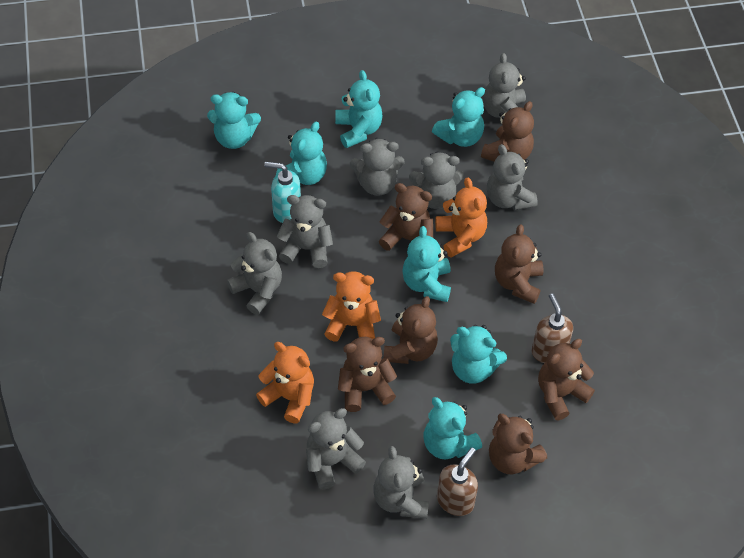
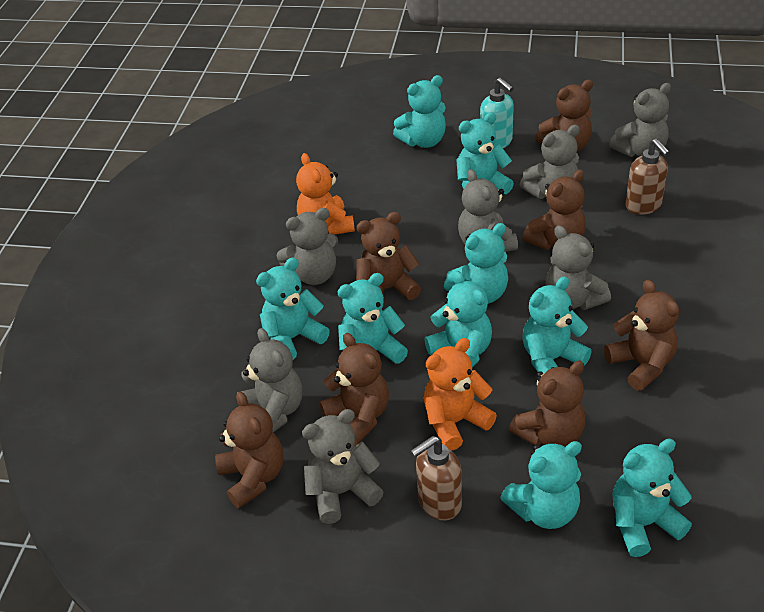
grey teddy bear: 8 -> 7
orange teddy bear: 3 -> 2
turquoise teddy bear: 7 -> 9

